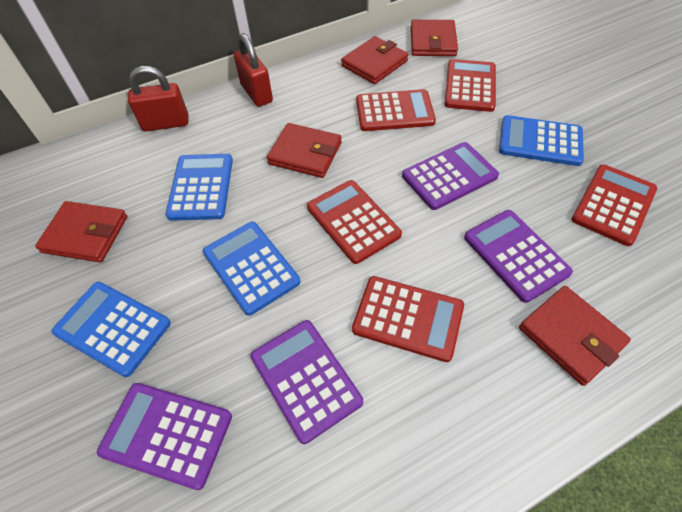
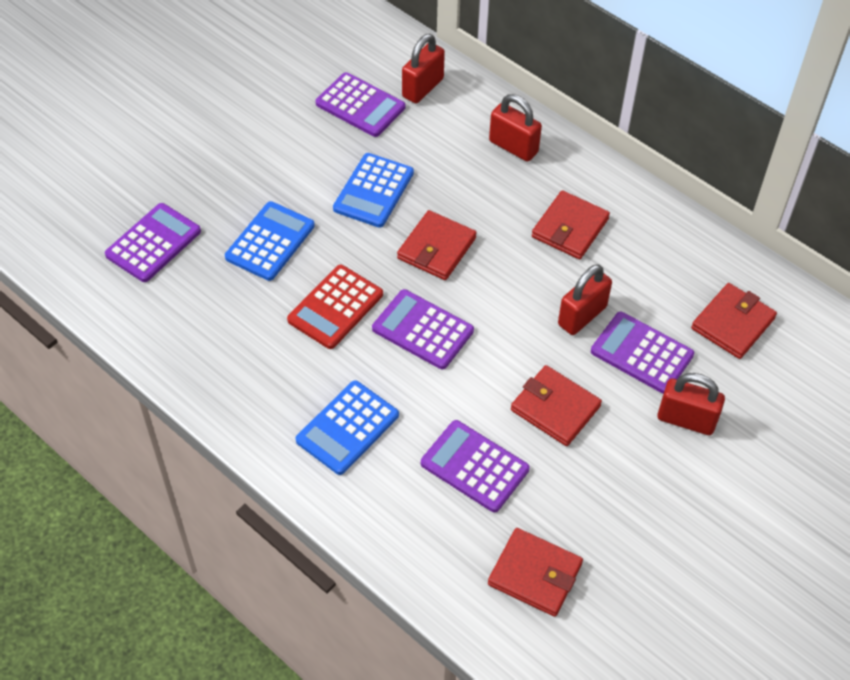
blue calculator: 4 -> 3
purple calculator: 4 -> 5
red calculator: 5 -> 1
red padlock: 2 -> 4

